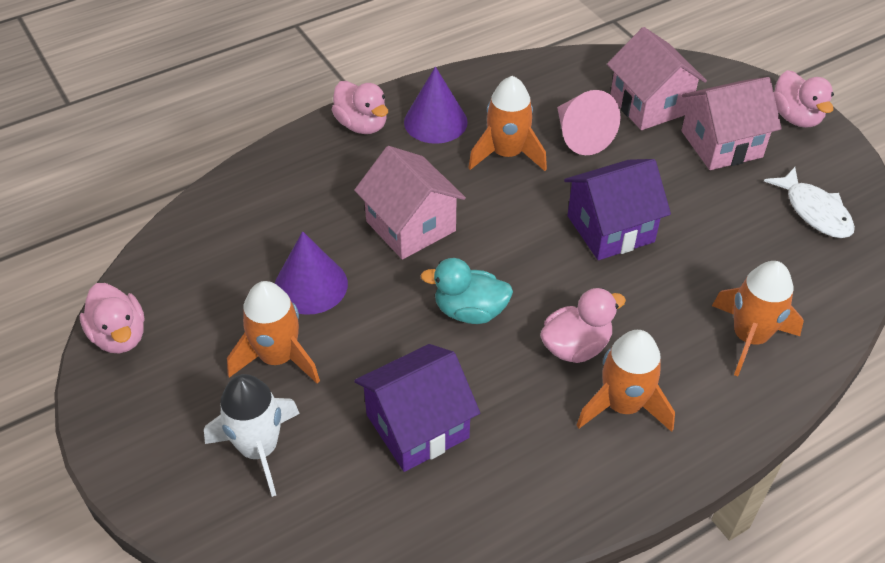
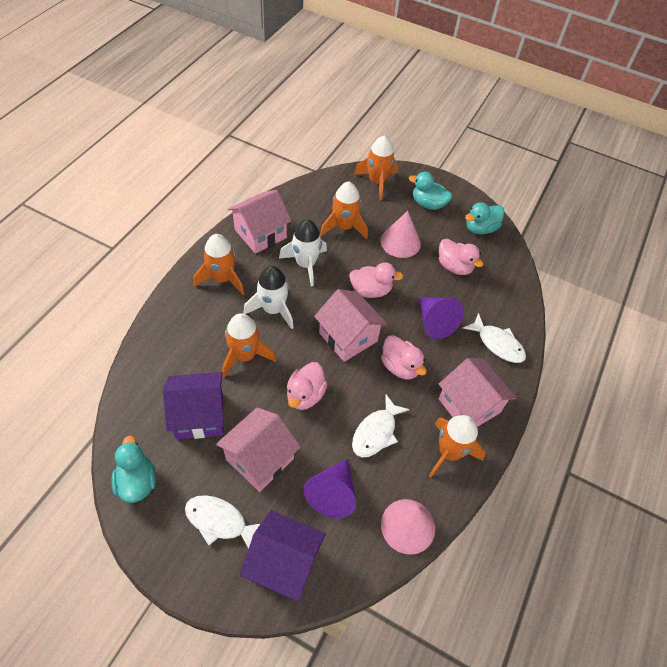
orange rocket: 4 -> 5
pink cone: 1 -> 2
pink house: 3 -> 4
turquoise duck: 1 -> 3
white fish: 1 -> 3
white rocket: 1 -> 2

